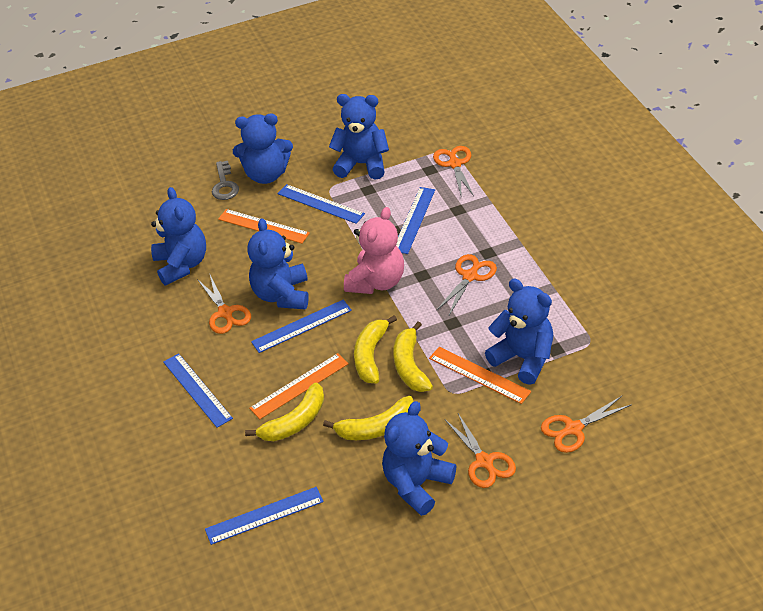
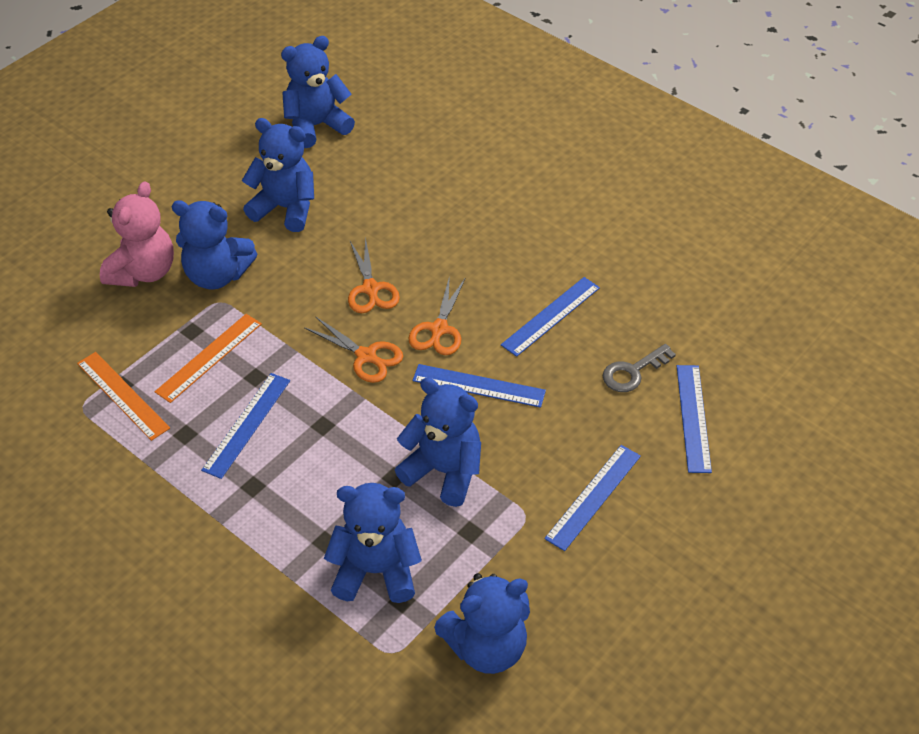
orange ruler: 3 -> 2
orange scissors: 5 -> 3
yellow banana: 4 -> 0

